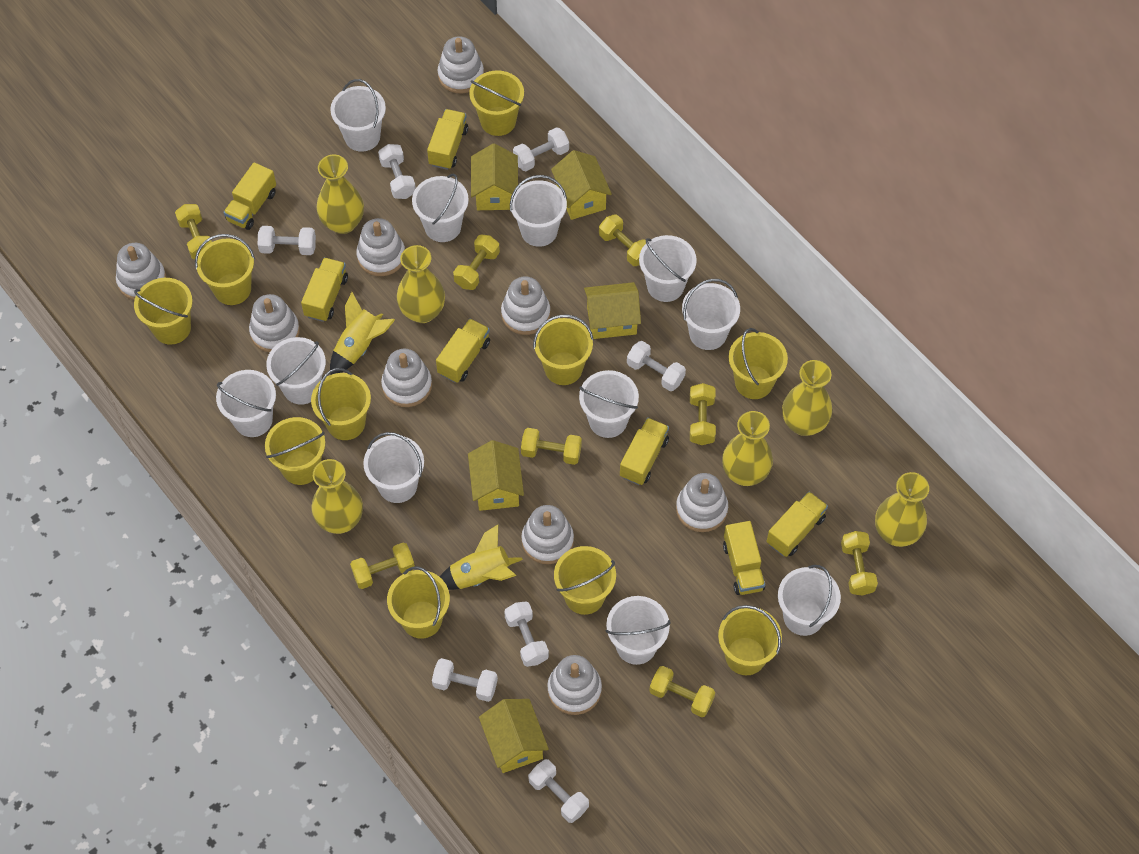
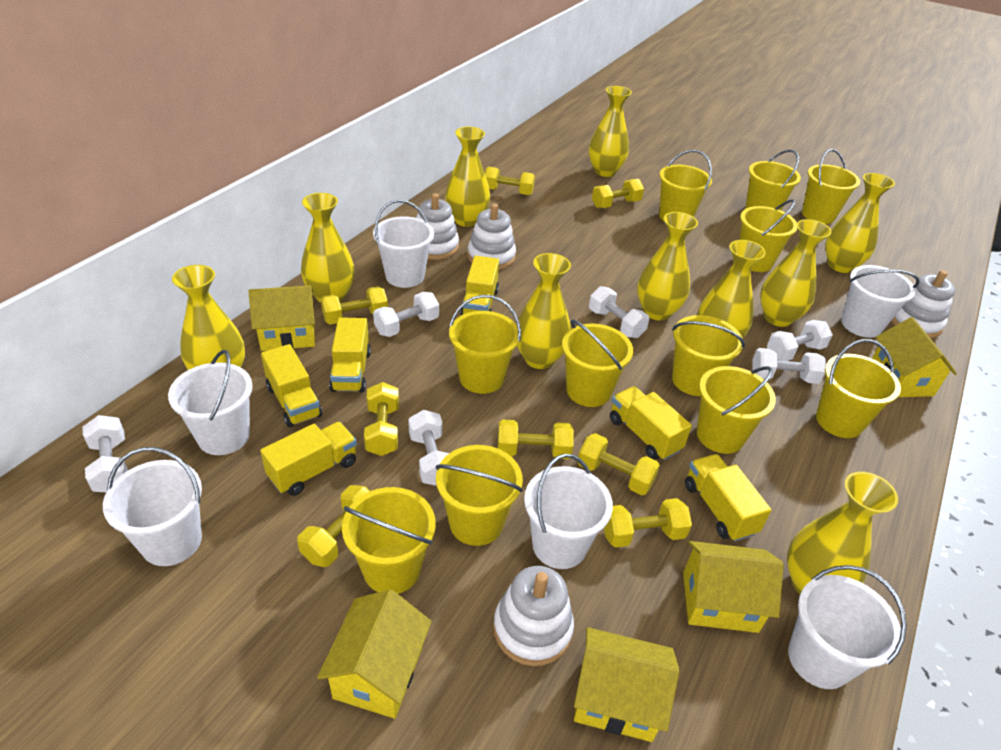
white bucket: 11 -> 6
white dumbbell: 7 -> 6
white stacking toy: 9 -> 4
yellow bucket: 10 -> 11
yellow rocket: 2 -> 0
yellow truck: 7 -> 6
yellow vase: 6 -> 10

